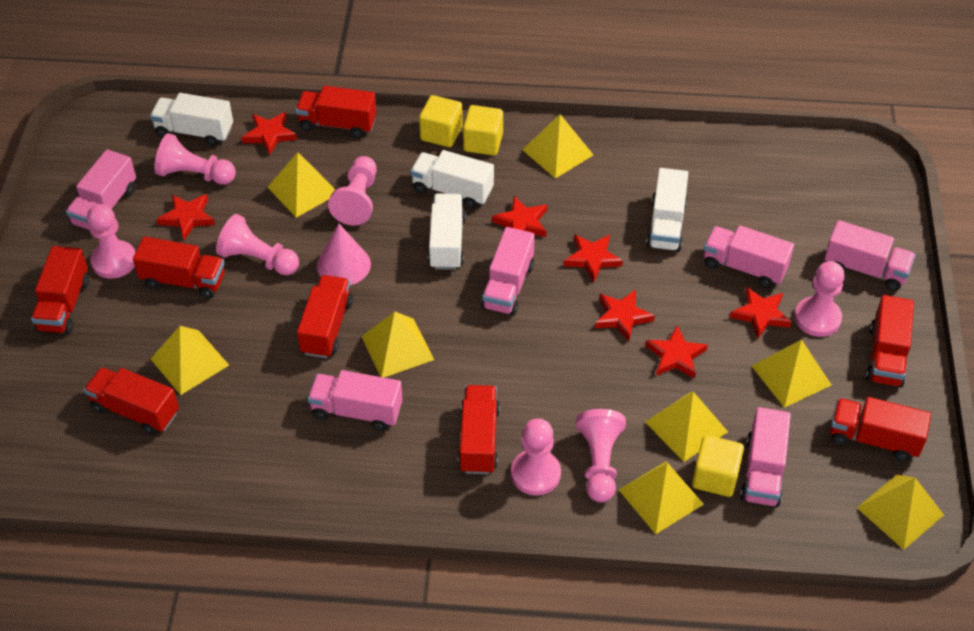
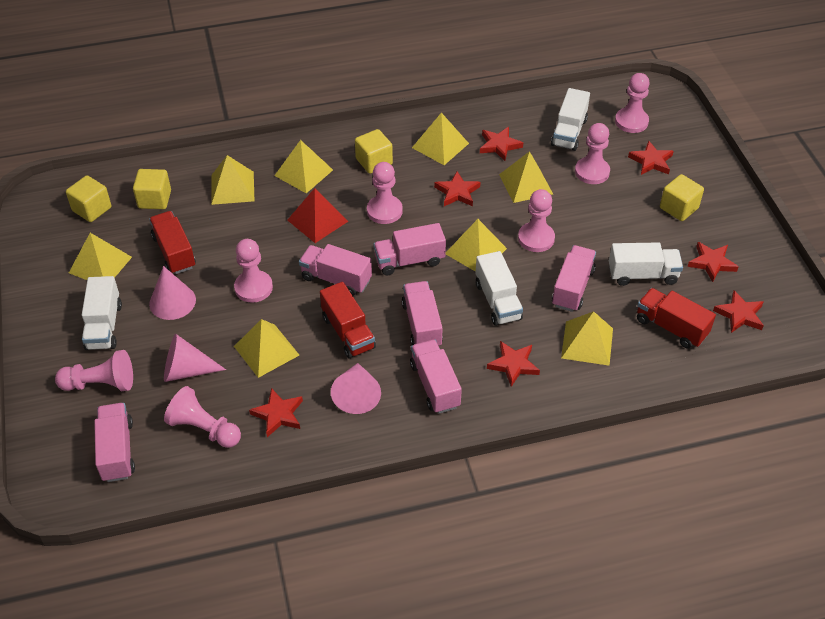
pink cone: 1 -> 3
red pyramid: 0 -> 1
red truck: 8 -> 3
yellow cube: 3 -> 4

